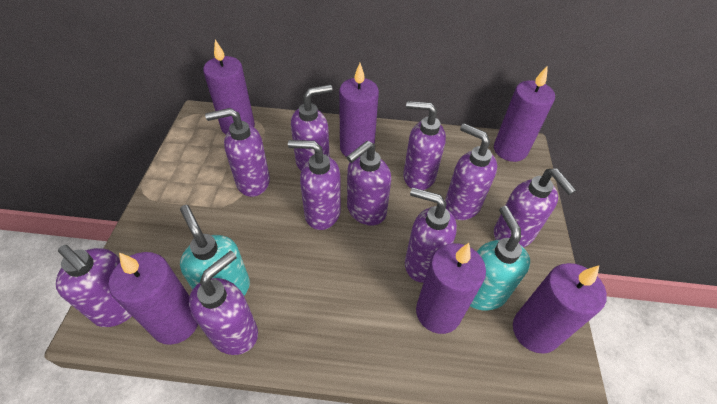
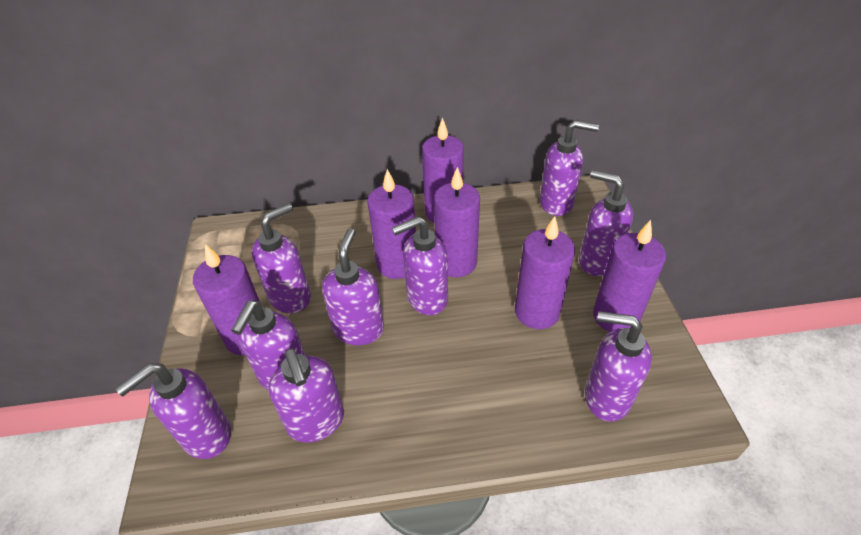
purple soap dispenser: 10 -> 9
turquoise soap dispenser: 2 -> 0

